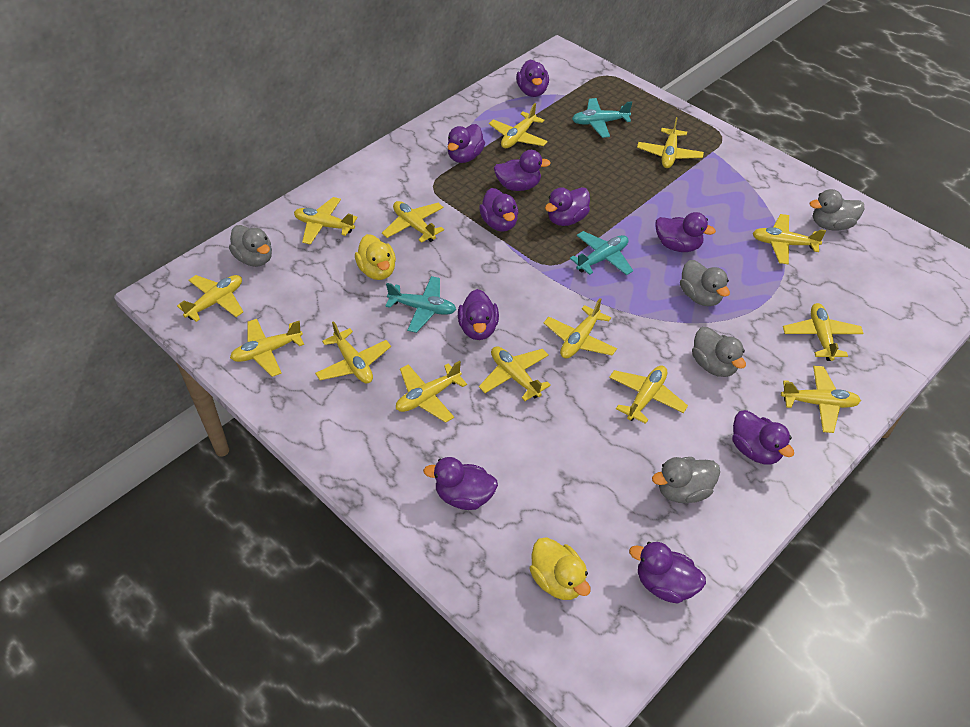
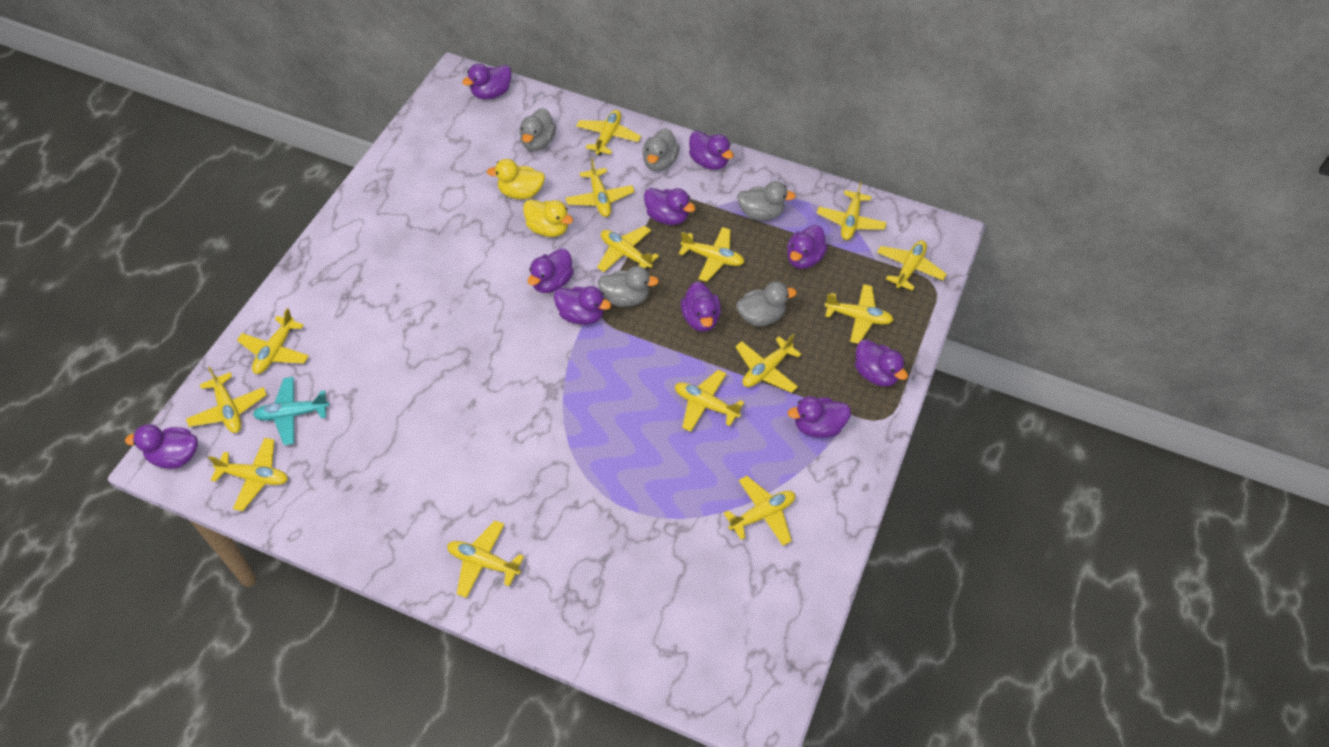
turquoise plane: 3 -> 1

